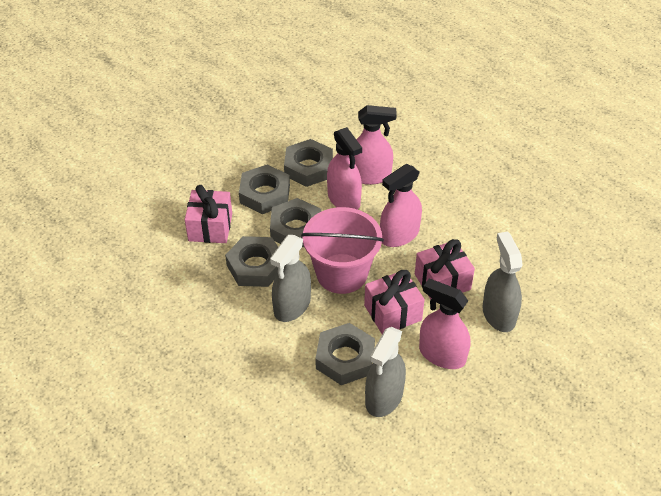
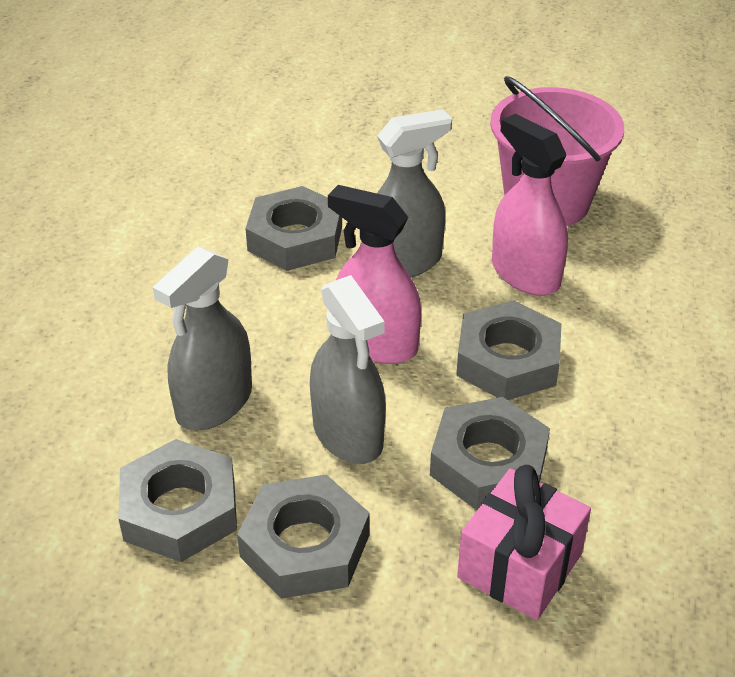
pink gift: 3 -> 1
pink spray bottle: 4 -> 2

